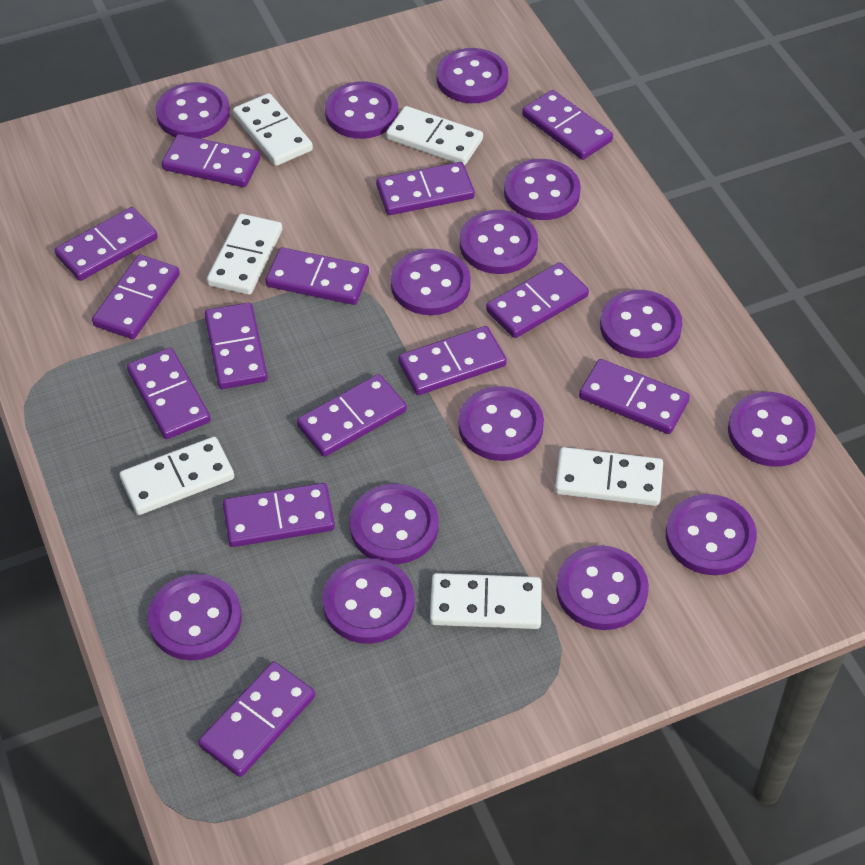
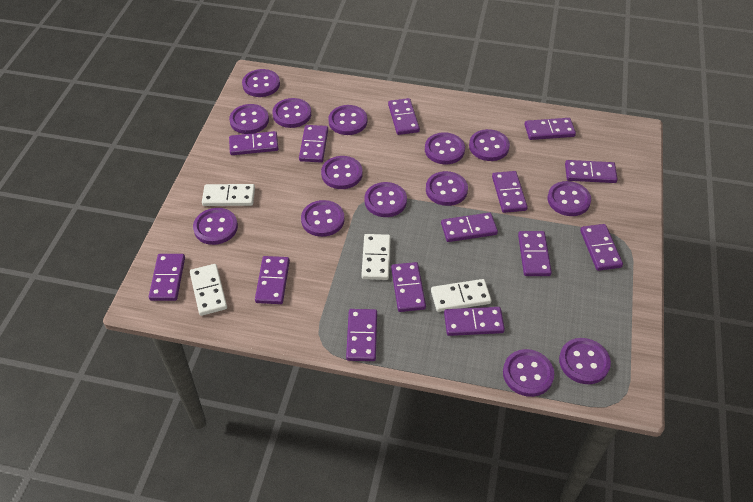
white domino: 6 -> 4

